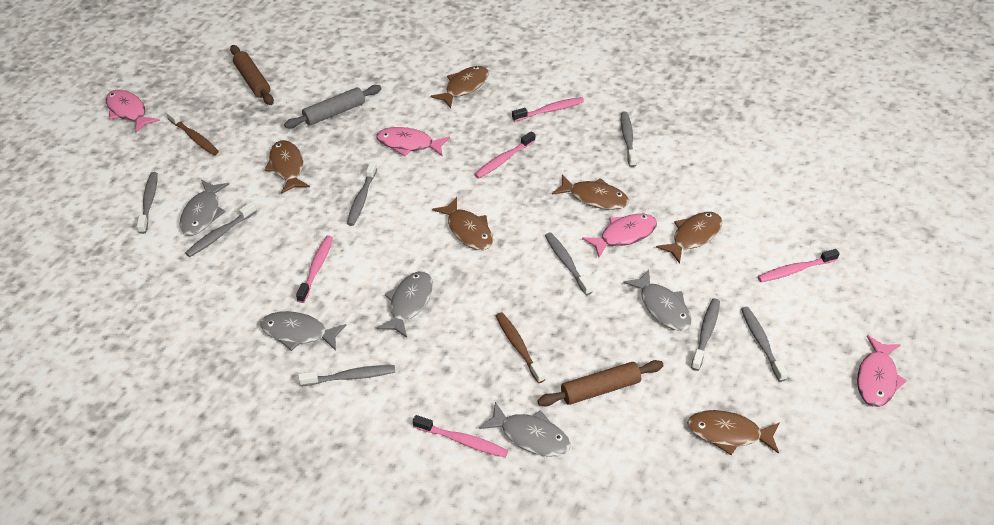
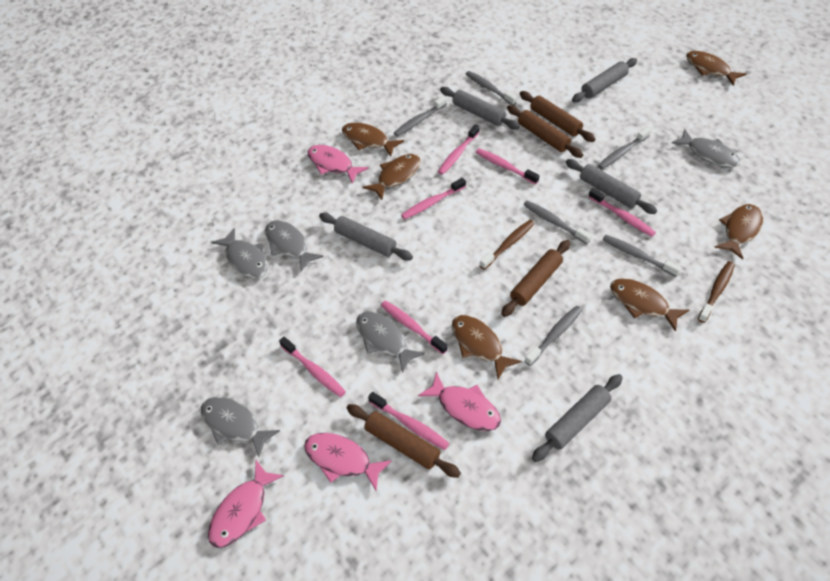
brown rolling pin: 2 -> 4
grey rolling pin: 1 -> 5
grey toothbrush: 8 -> 6
pink toothbrush: 5 -> 7

